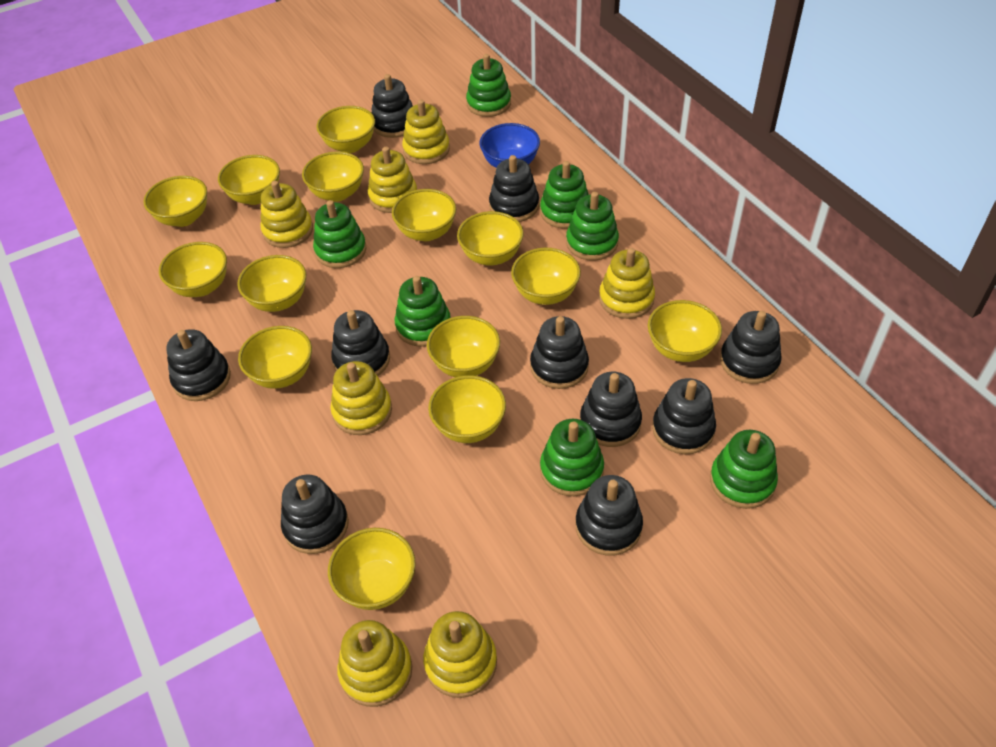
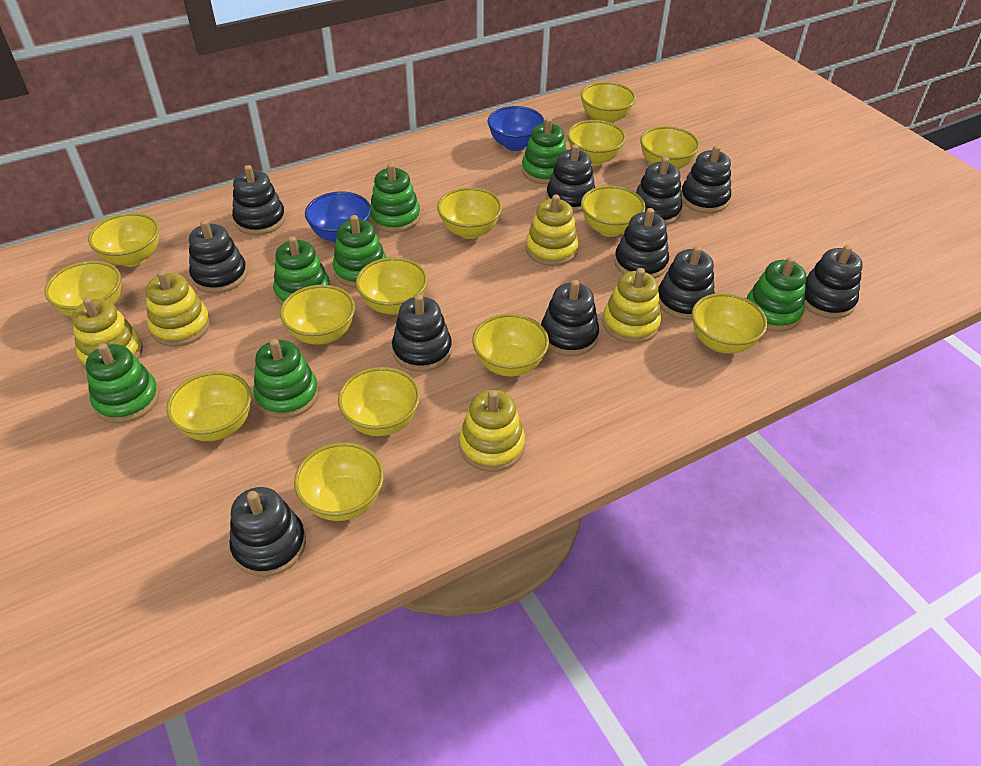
black stacking toy: 10 -> 11
blue bowl: 1 -> 2
yellow stacking toy: 7 -> 5

